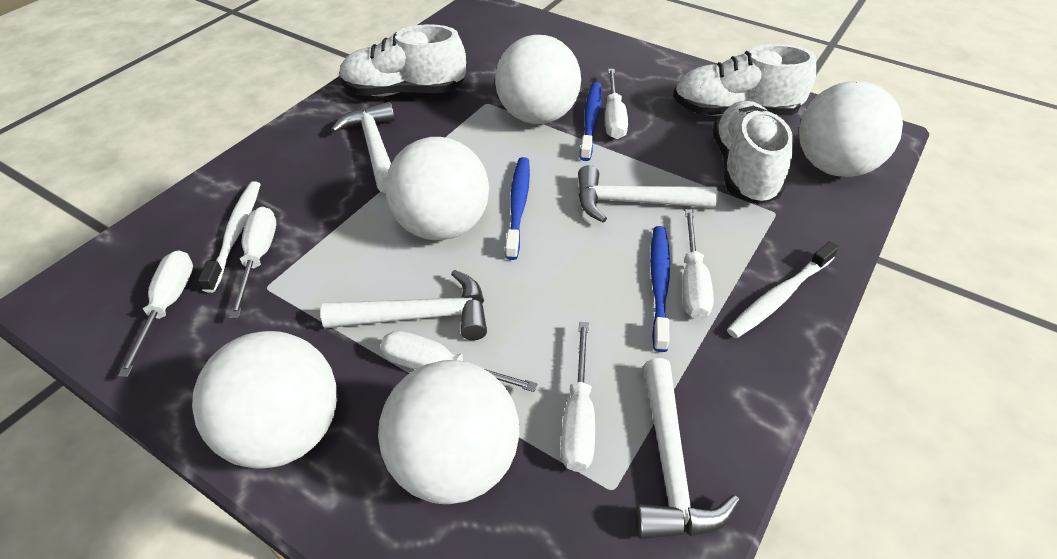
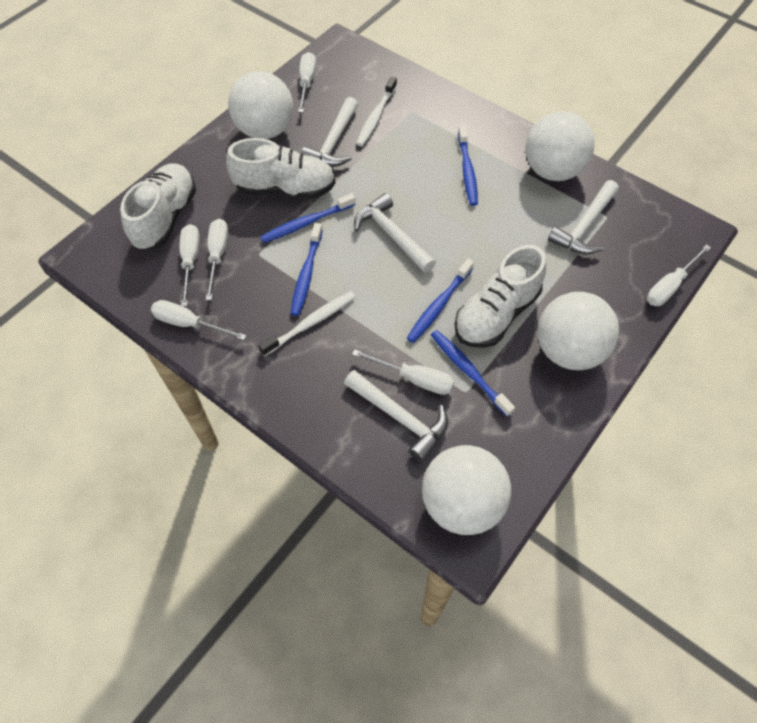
blue toothbrush: 3 -> 5
white ball: 5 -> 4

